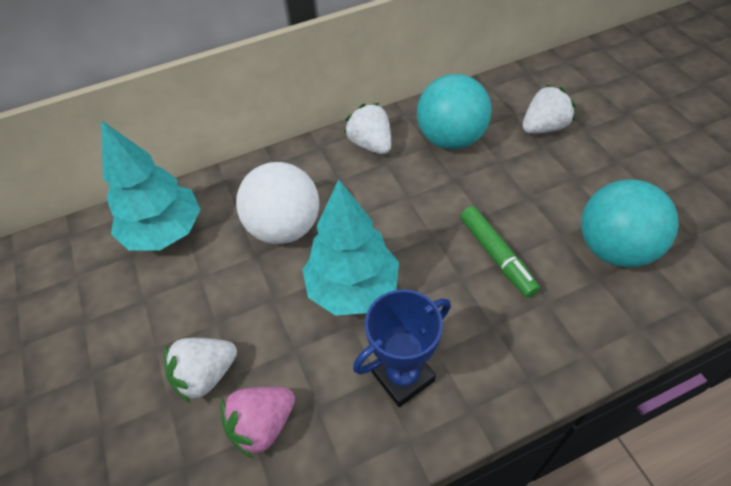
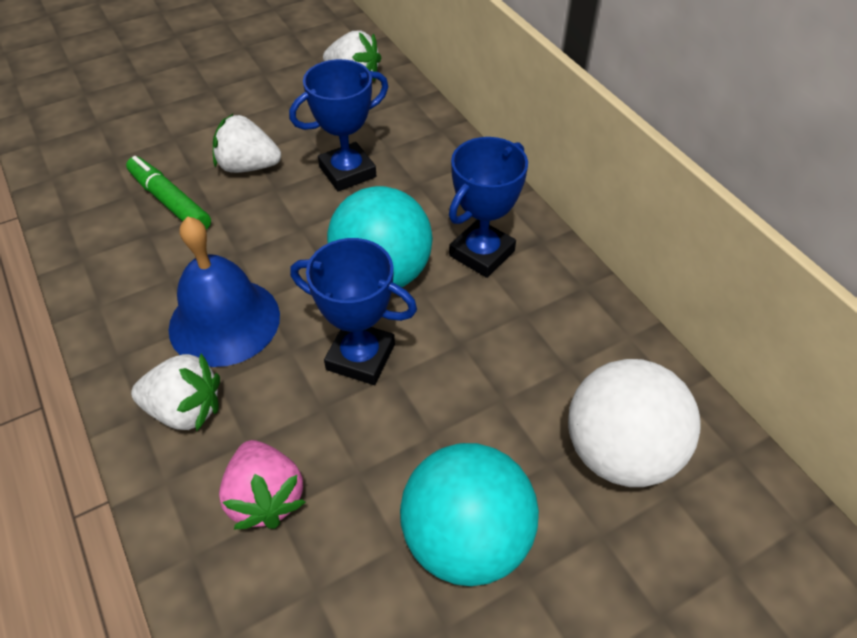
blue bell: 0 -> 1
blue trophy: 1 -> 3
turquoise tree: 2 -> 0

